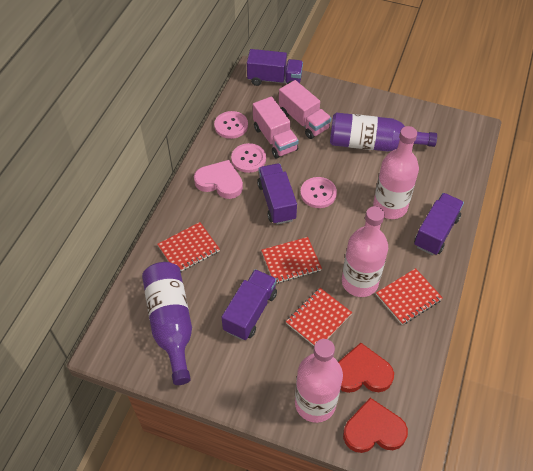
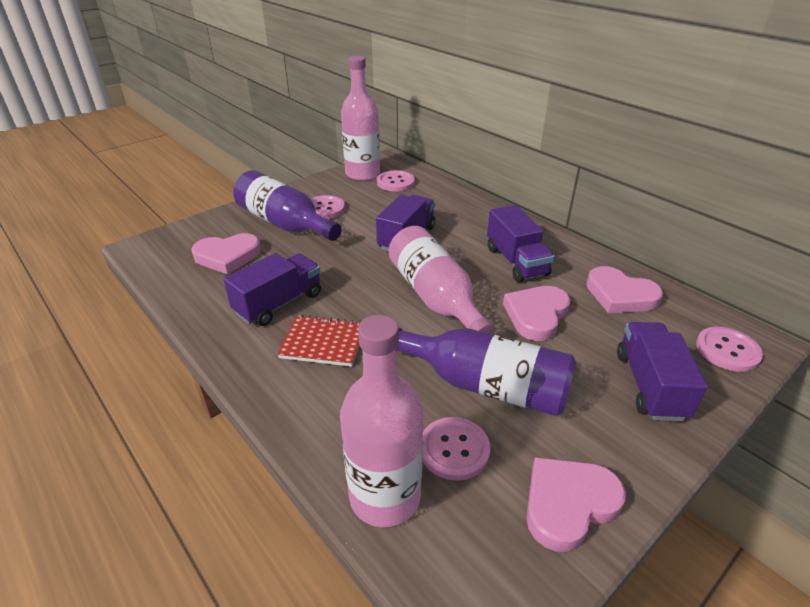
pink button: 3 -> 4
pink heart: 1 -> 4
pink truck: 2 -> 0
red heart: 2 -> 0
red notebook: 4 -> 1

